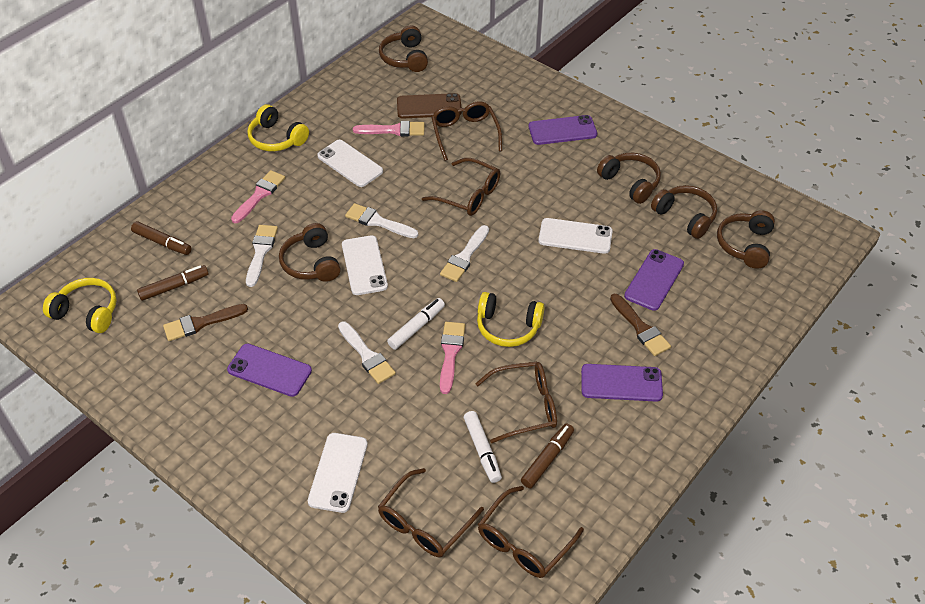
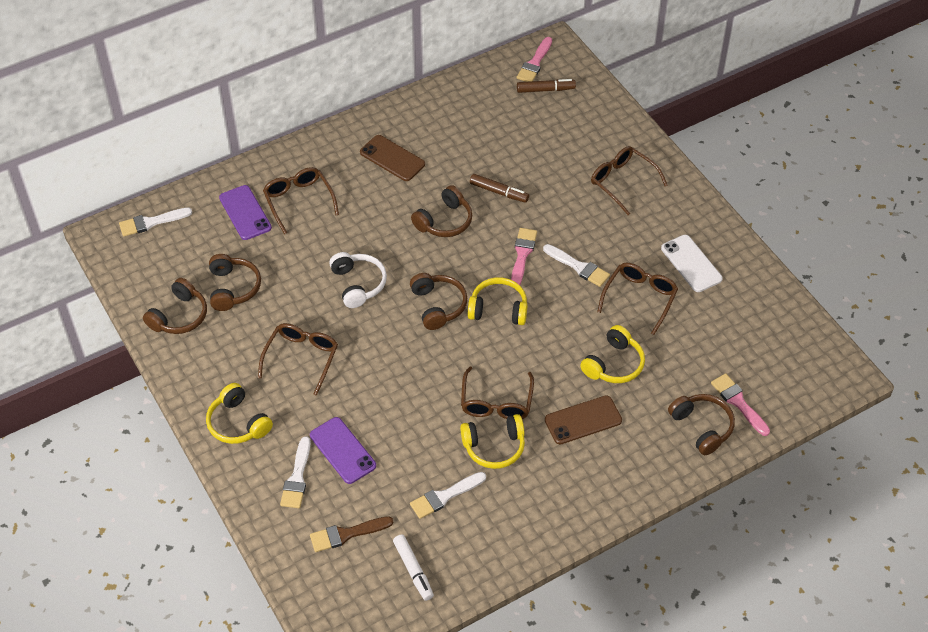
brown brush: 2 -> 1
brown marker: 3 -> 2
brown phone: 1 -> 2
purple phone: 4 -> 2
white headphones: 0 -> 1
white marker: 2 -> 1
white phone: 4 -> 1
yellow headphones: 3 -> 4

